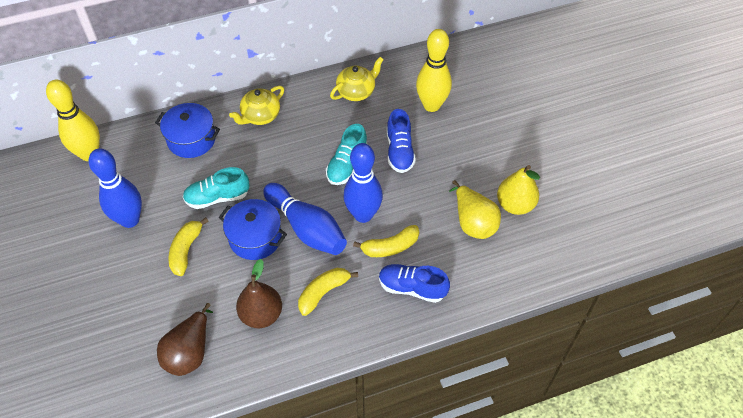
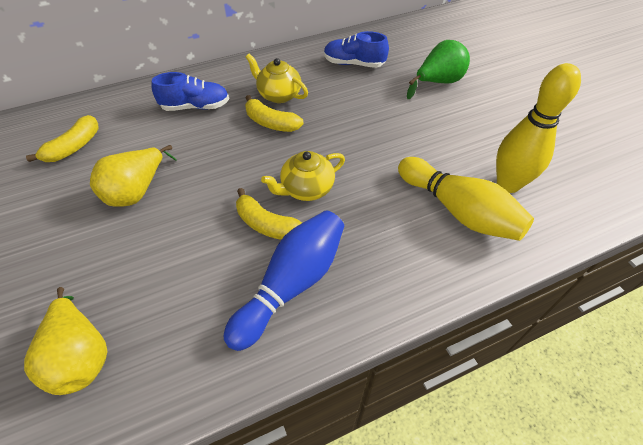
blue bowling pin: 3 -> 1
blue pot: 2 -> 0
brown pear: 2 -> 0
green pear: 0 -> 1
turquoise shoe: 2 -> 0

